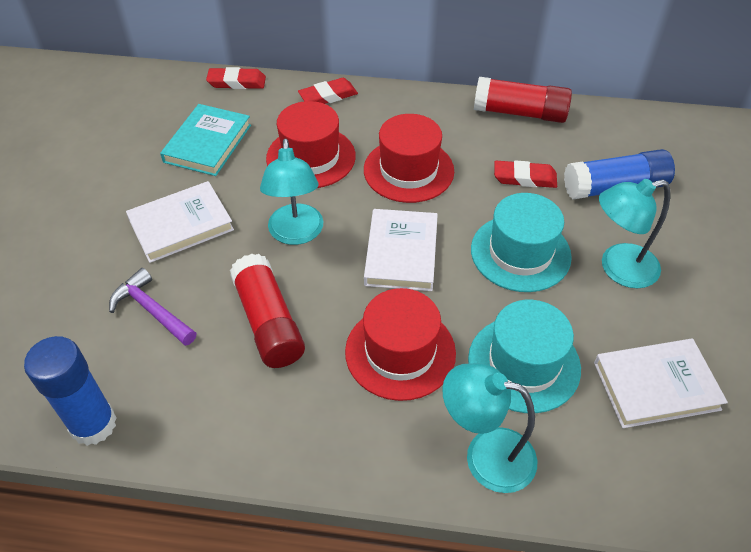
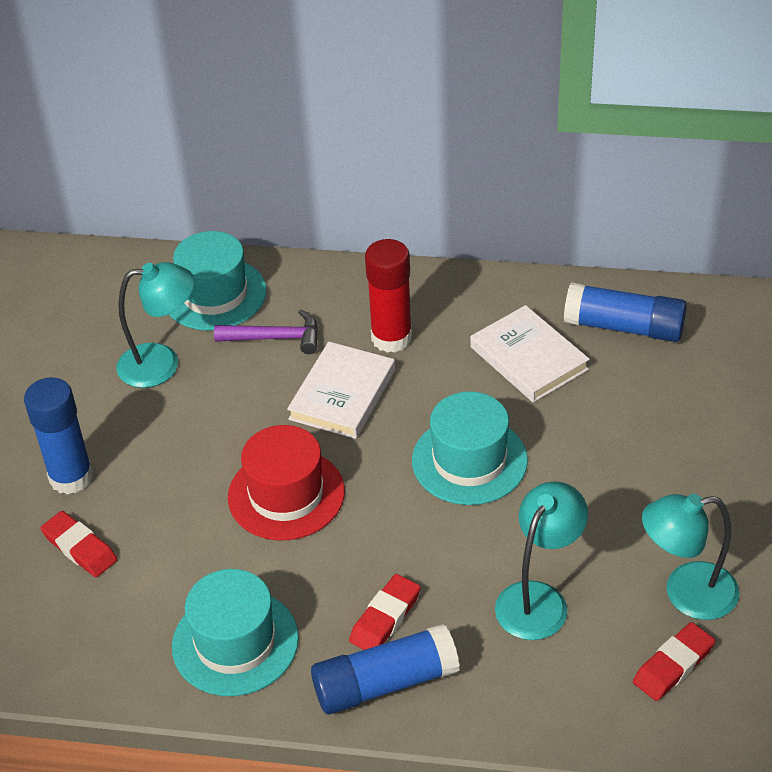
blue glue stick: 2 -> 3
red glue stick: 2 -> 1
red hat: 3 -> 1
turquoise book: 1 -> 0
turquoise hat: 2 -> 3
white book: 3 -> 2

